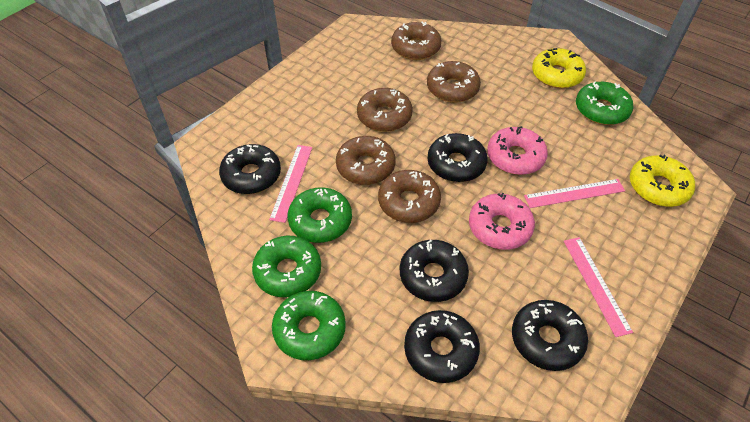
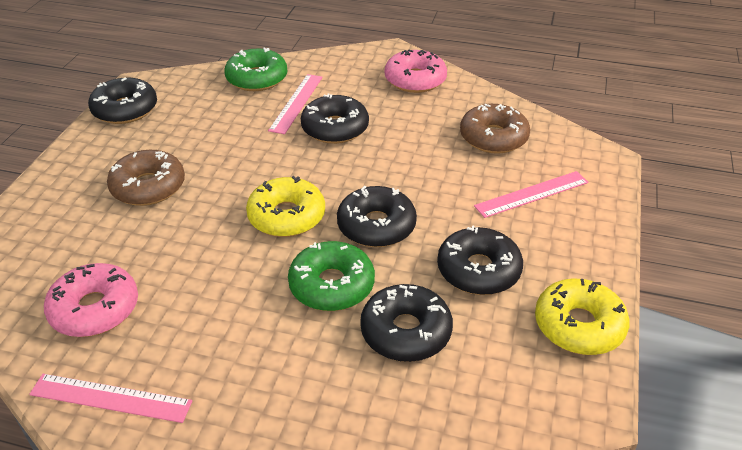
brown donut: 5 -> 2
green donut: 4 -> 2

